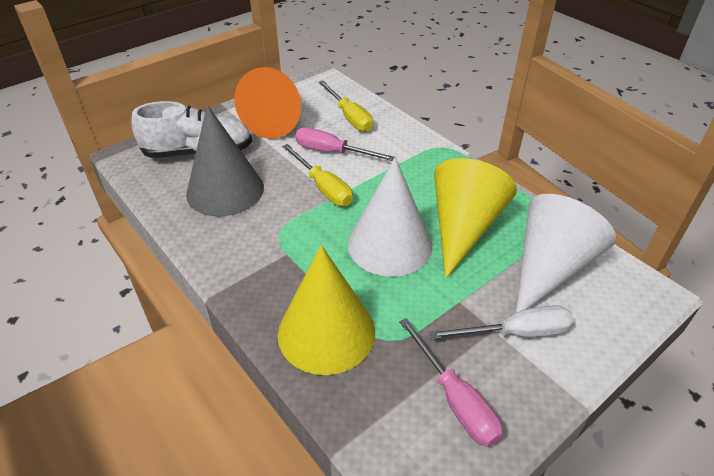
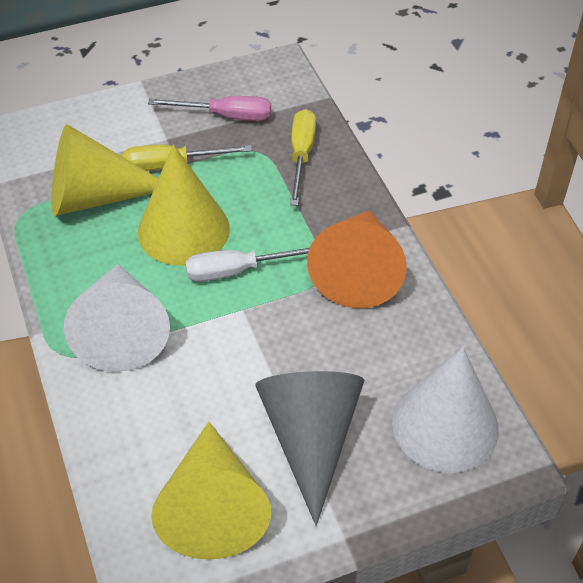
pink screwdriver: 2 -> 1
white shoe: 1 -> 0
yellow cone: 2 -> 3

